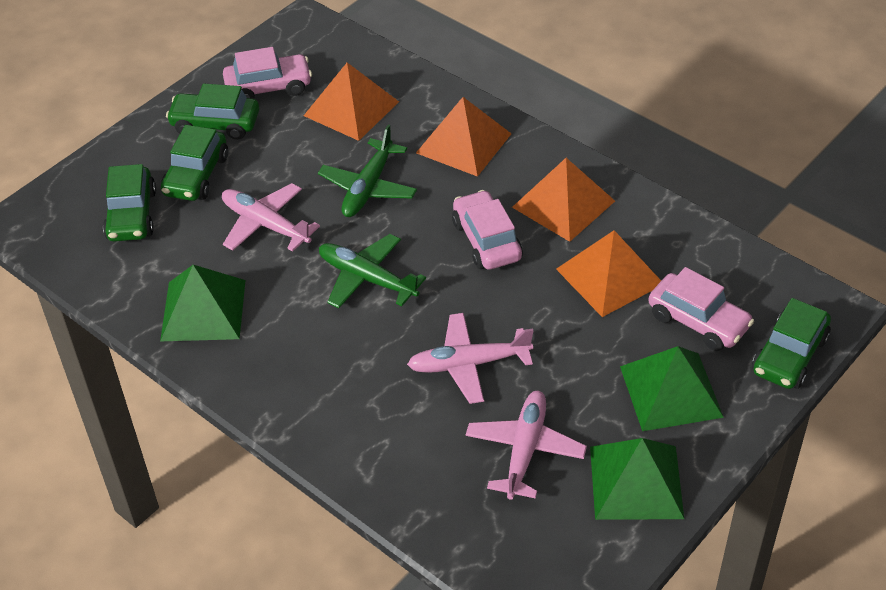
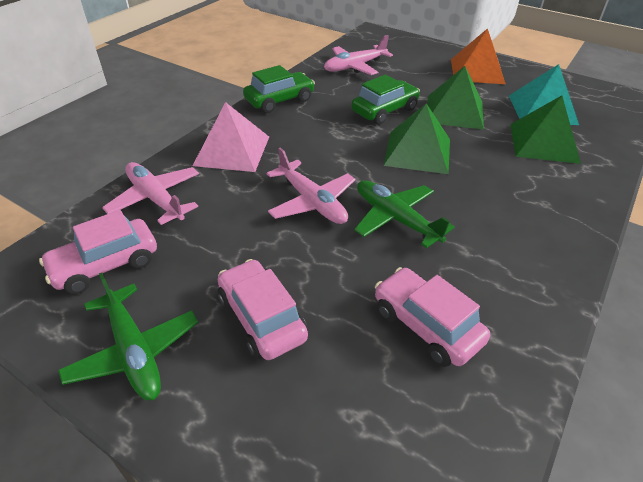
green car: 4 -> 2
orange pyramid: 4 -> 1
pink pyramid: 0 -> 1
turquoise pyramid: 0 -> 1

